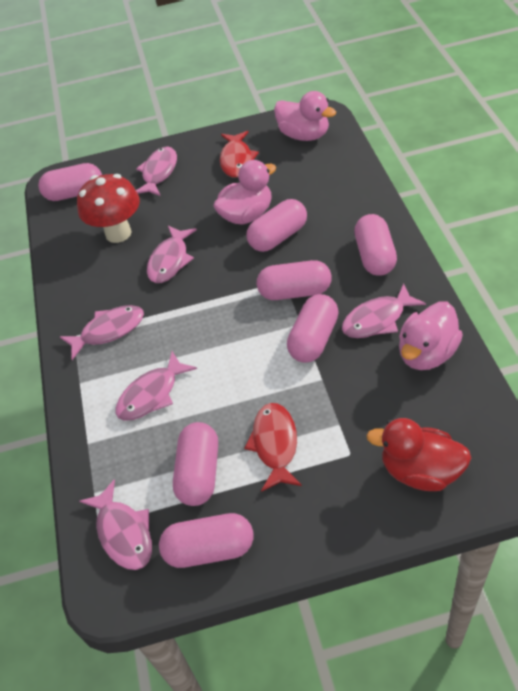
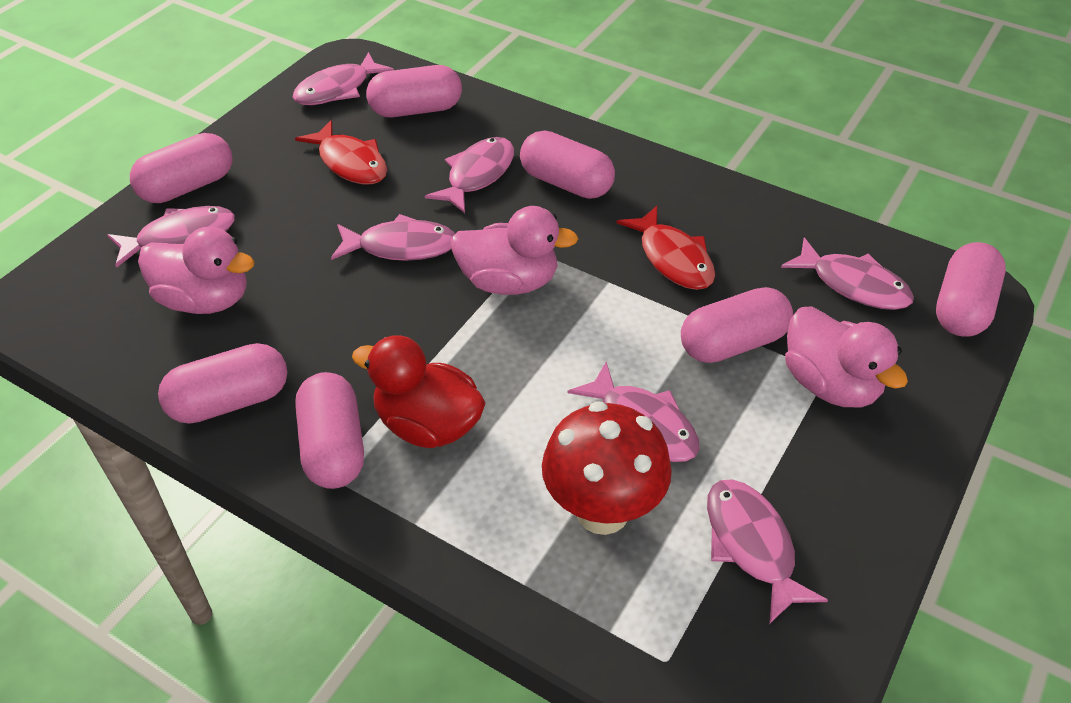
pink fish: 6 -> 7

